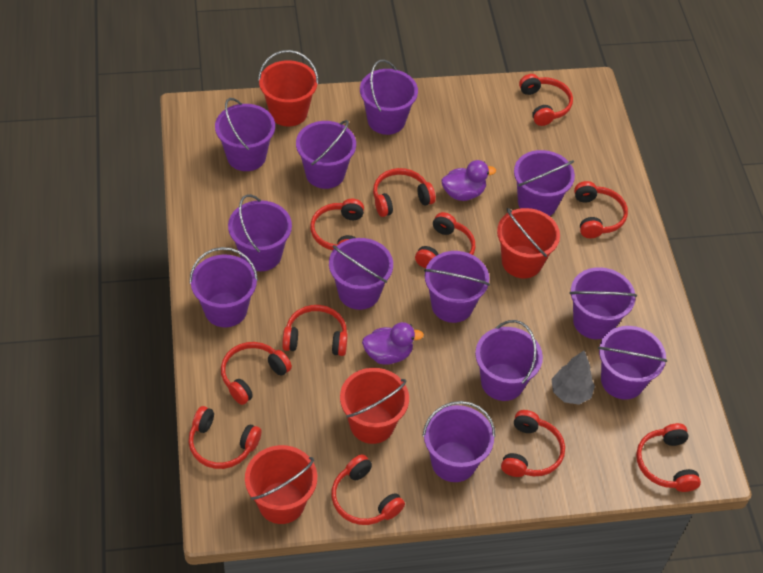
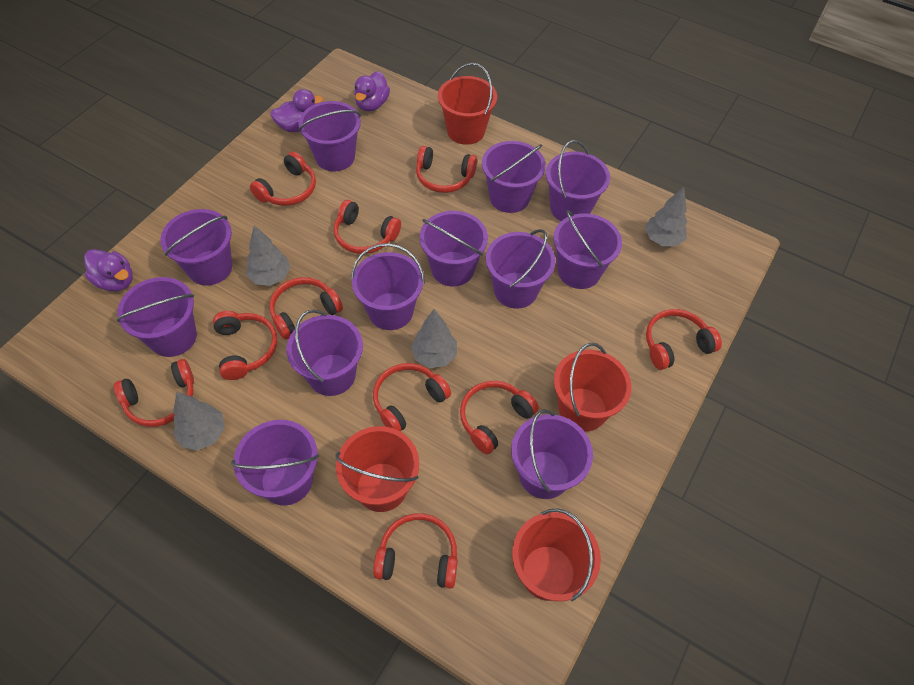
grey tree: 1 -> 4
purple duck: 2 -> 3
red headphones: 11 -> 10

